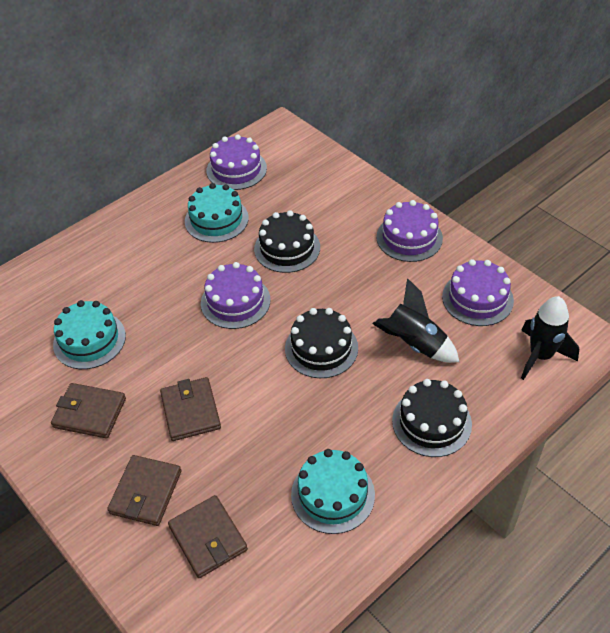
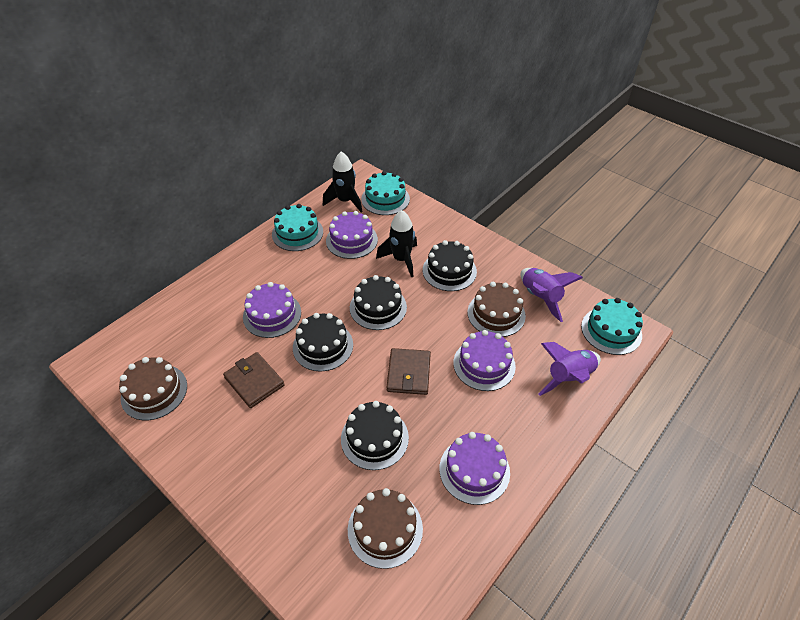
black cake: 3 -> 4
brown cake: 0 -> 3
brown wallet: 4 -> 2
purple rocket: 0 -> 2

